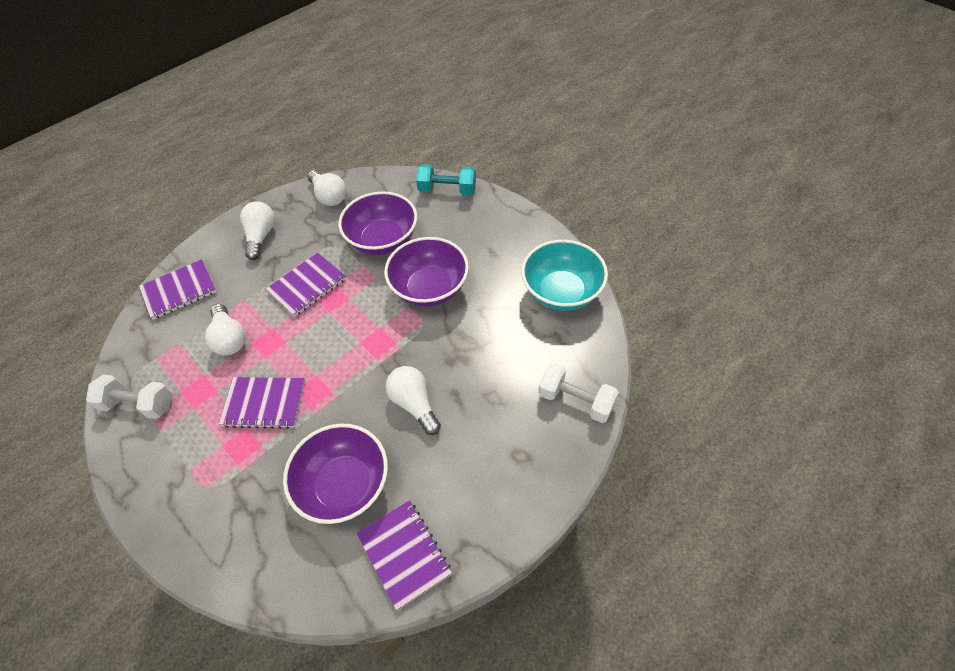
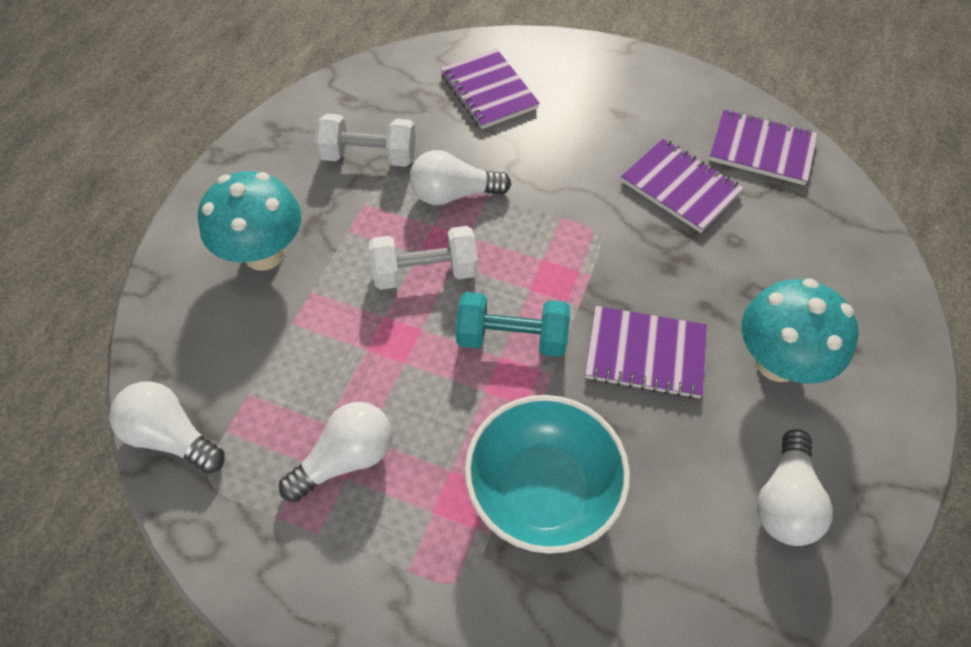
purple bowl: 3 -> 0
turquoise mushroom: 0 -> 2

